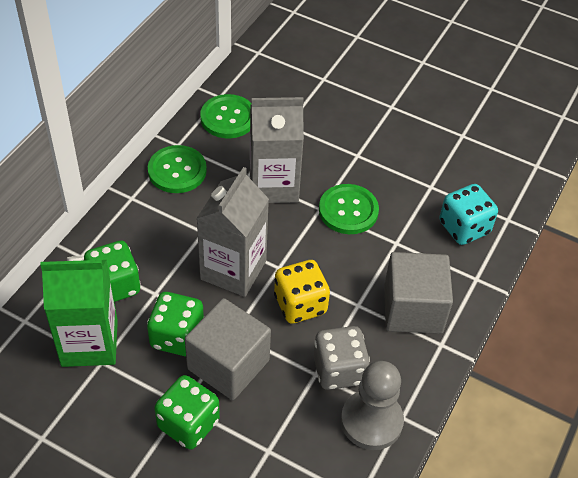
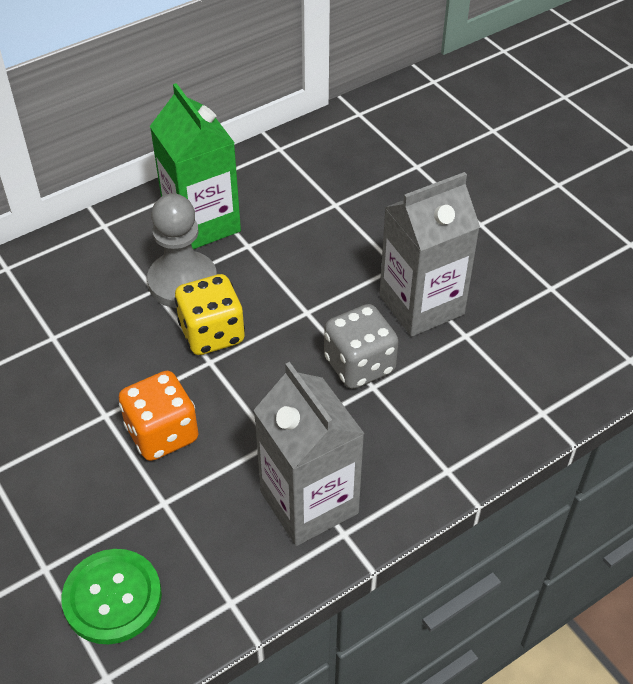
green button: 3 -> 1
green dice: 3 -> 0
grey cube: 2 -> 0
orange dice: 0 -> 1
turquoise dice: 1 -> 0

